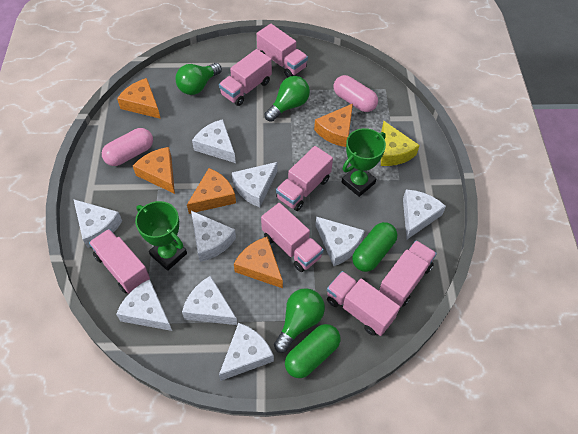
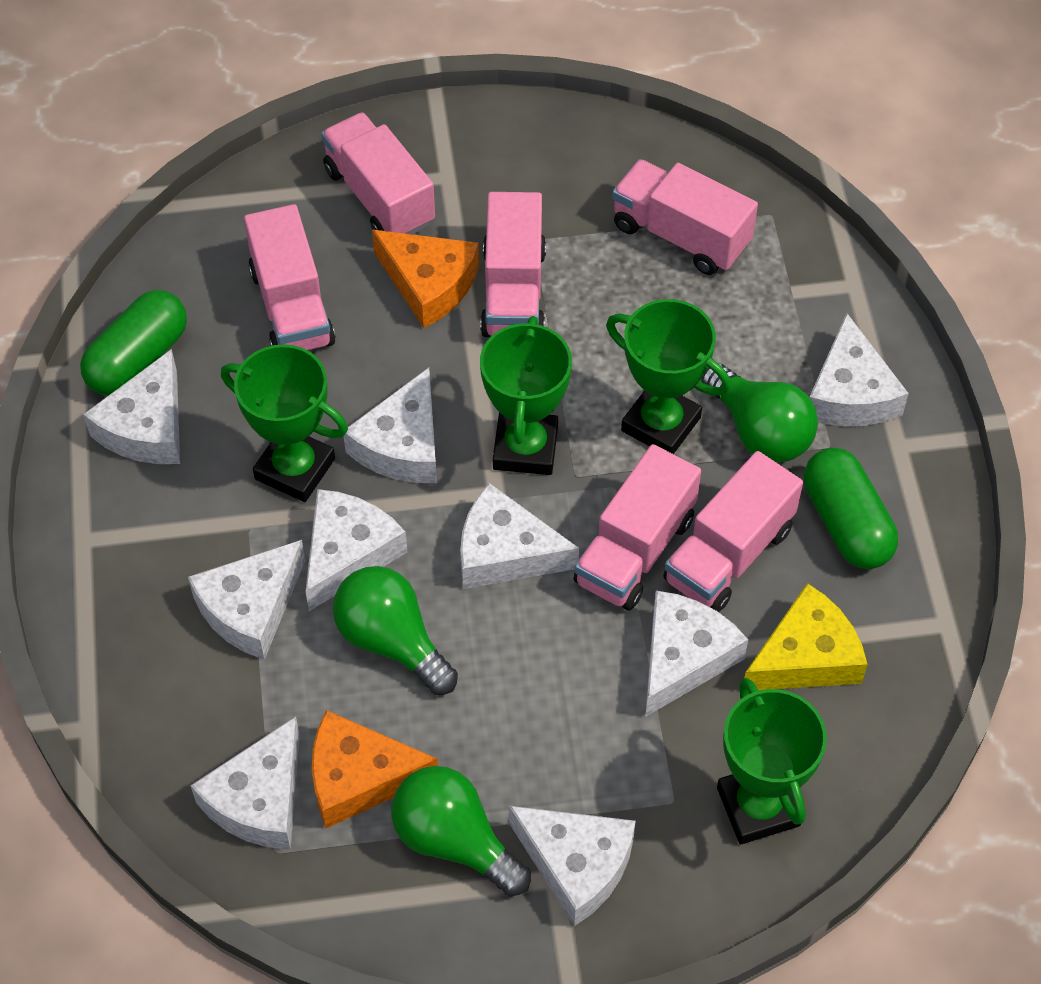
green trophy: 2 -> 4
orange cheese: 5 -> 2
pink capsule: 2 -> 0
pink truck: 7 -> 6

